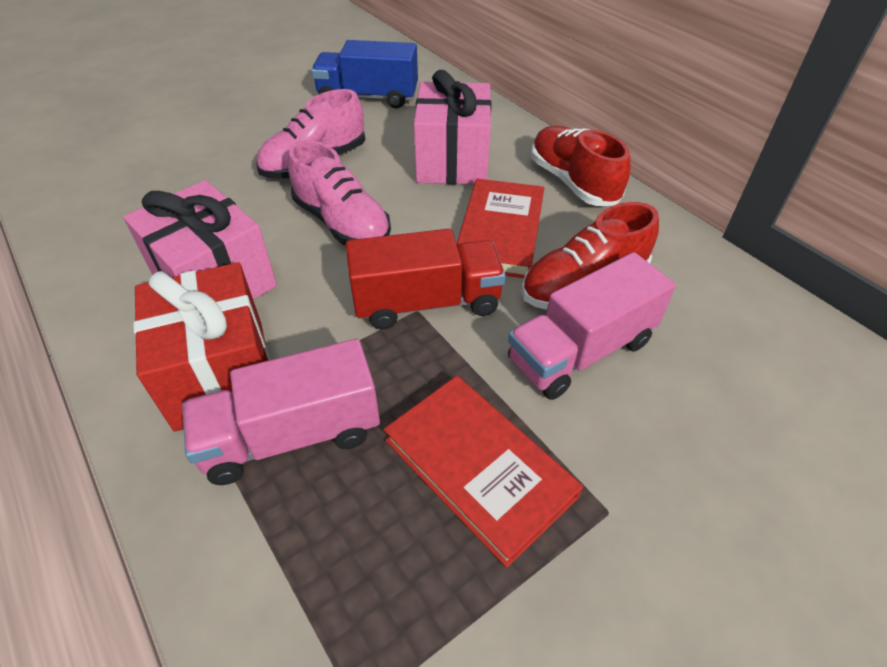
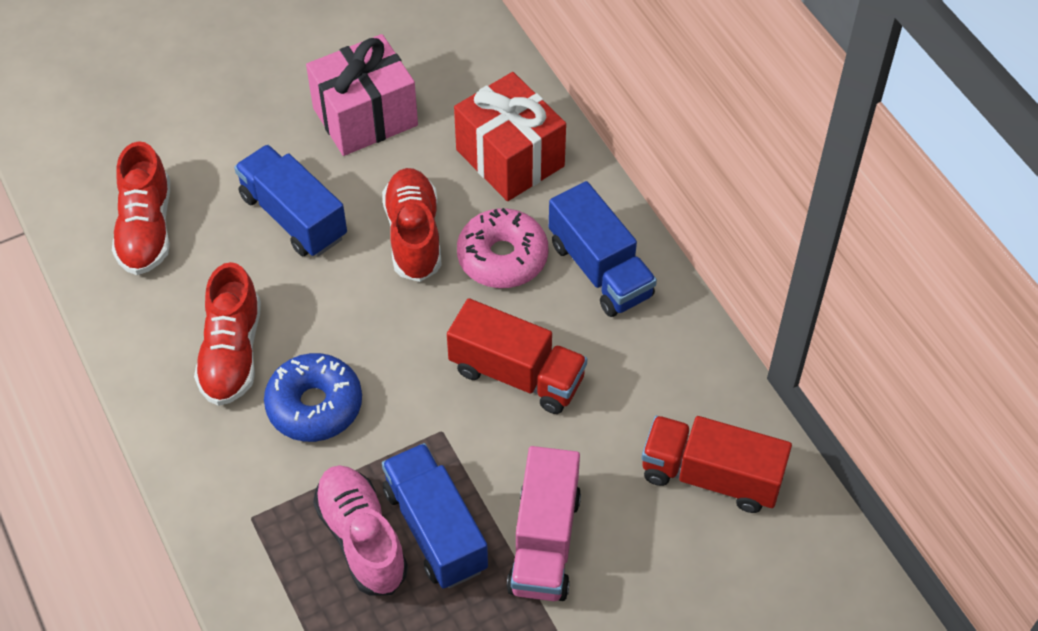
blue donut: 0 -> 1
blue truck: 1 -> 3
pink donut: 0 -> 1
pink gift: 2 -> 1
pink shoe: 2 -> 1
pink truck: 2 -> 1
red book: 2 -> 0
red shoe: 2 -> 3
red truck: 1 -> 2

